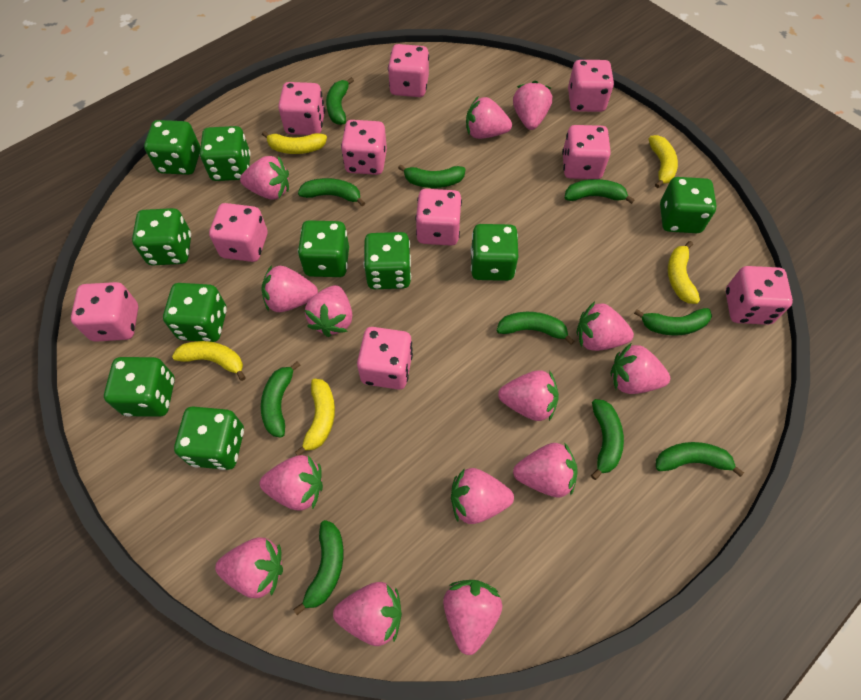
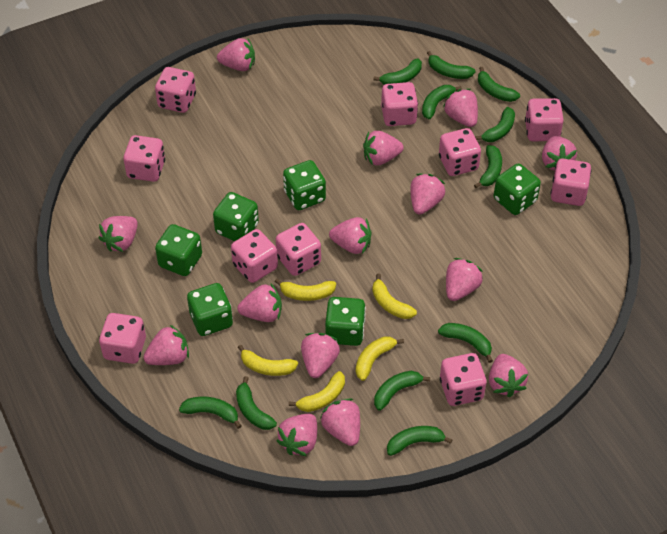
green banana: 10 -> 11
green dice: 10 -> 6

